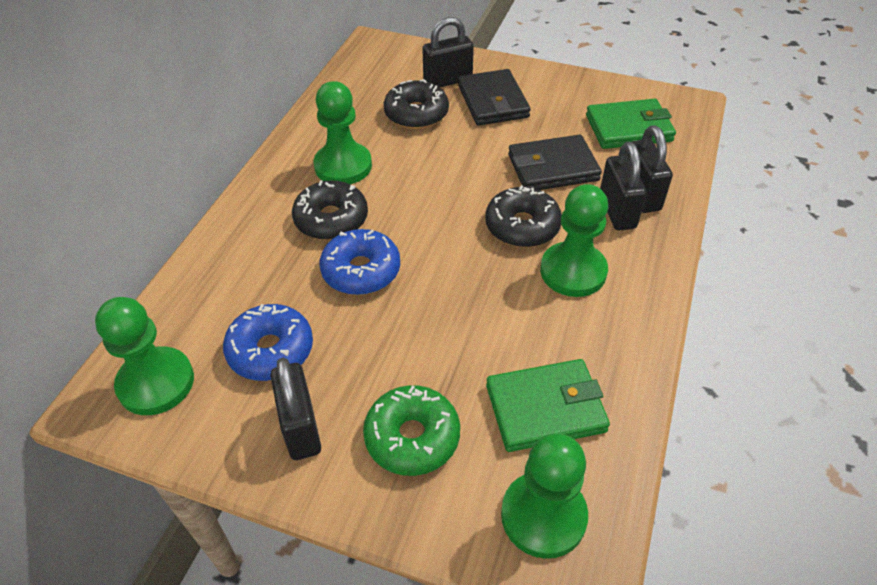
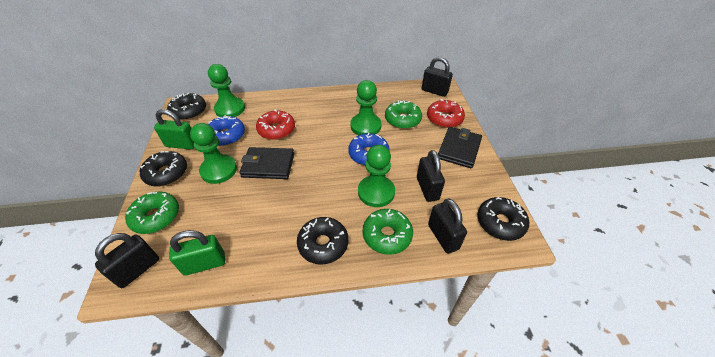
black donut: 3 -> 4
green donut: 1 -> 3
green padlock: 0 -> 2
green wallet: 2 -> 0
red donut: 0 -> 2

